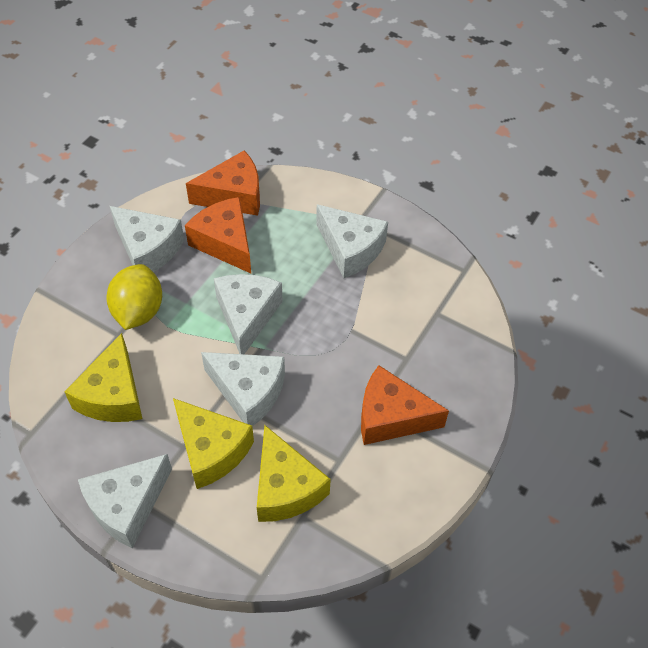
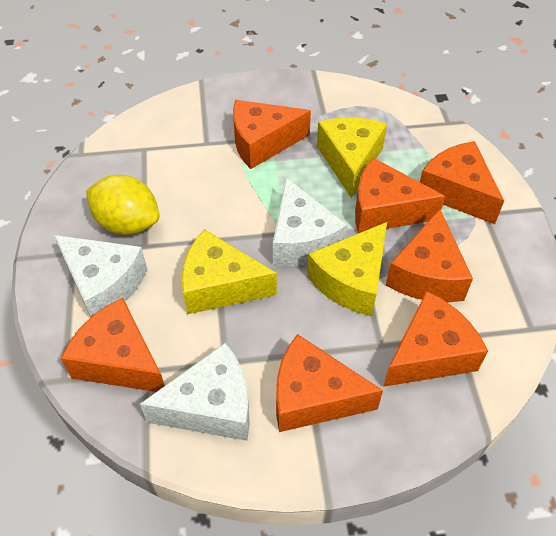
orange cheese: 3 -> 7
white cheese: 5 -> 3

